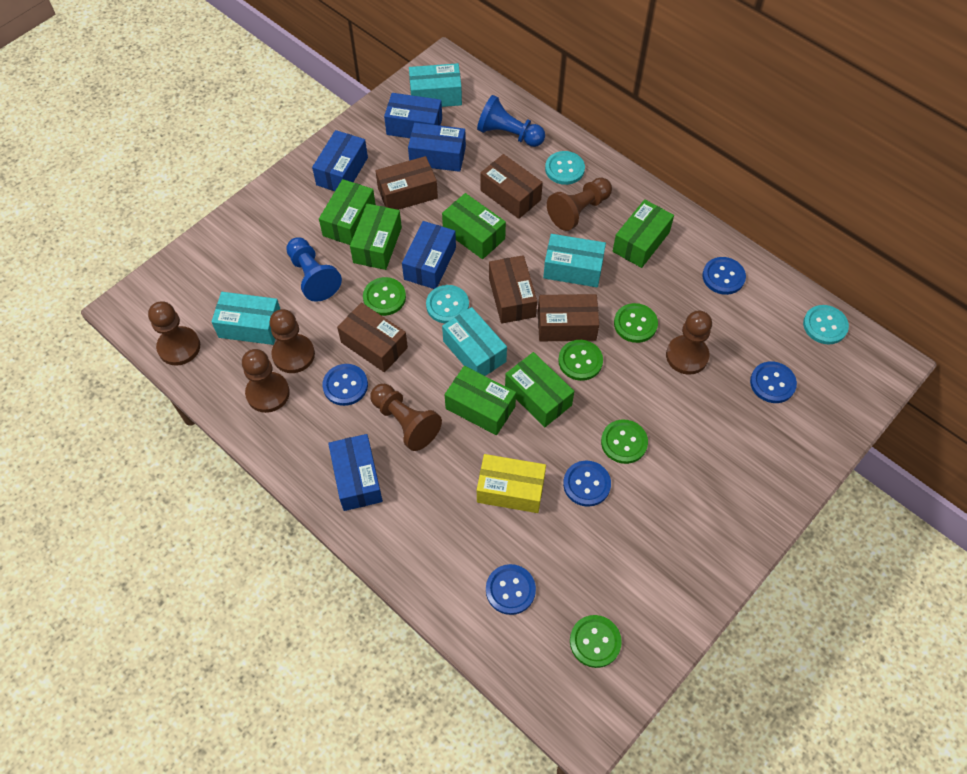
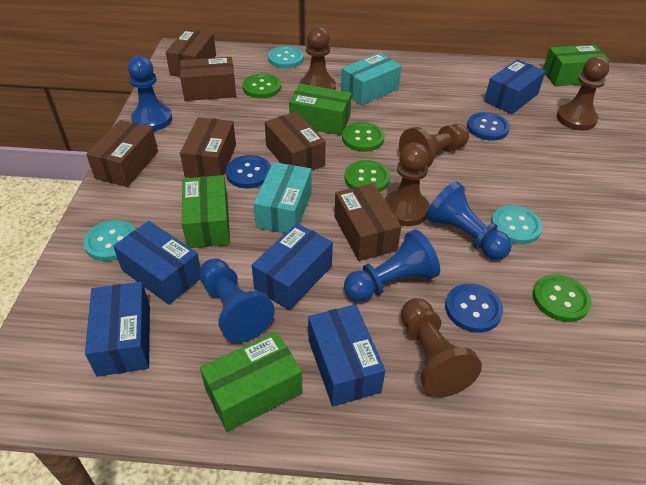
blue button: 5 -> 3
blue pawn: 2 -> 4
brown box: 5 -> 6
brown pawn: 6 -> 5
green box: 6 -> 4
green button: 5 -> 4
turquoise box: 4 -> 2
yellow box: 1 -> 0

